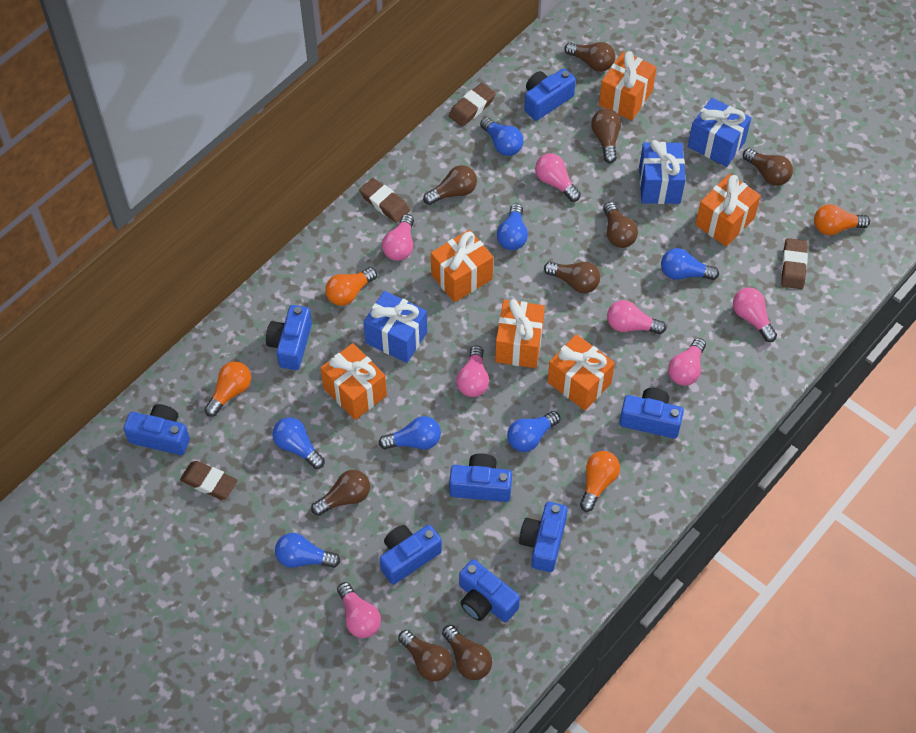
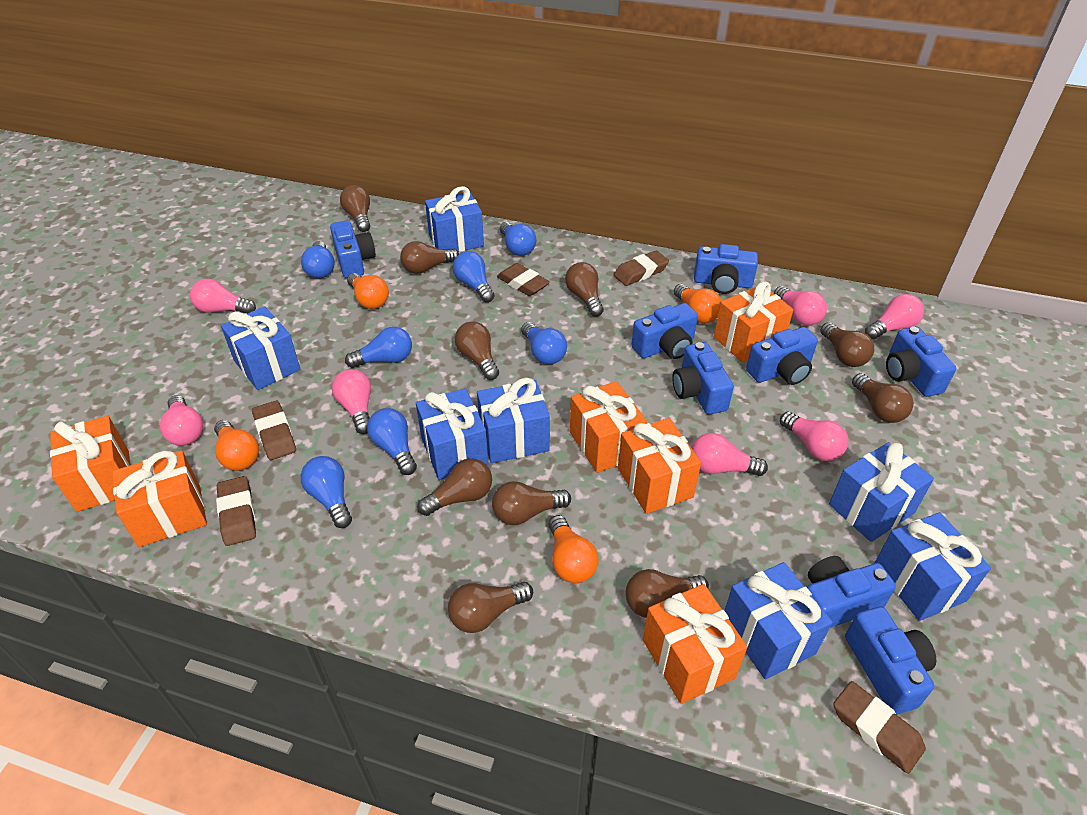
blue gift: 3 -> 7
brown eraser: 4 -> 5
brown light bulb: 9 -> 10

